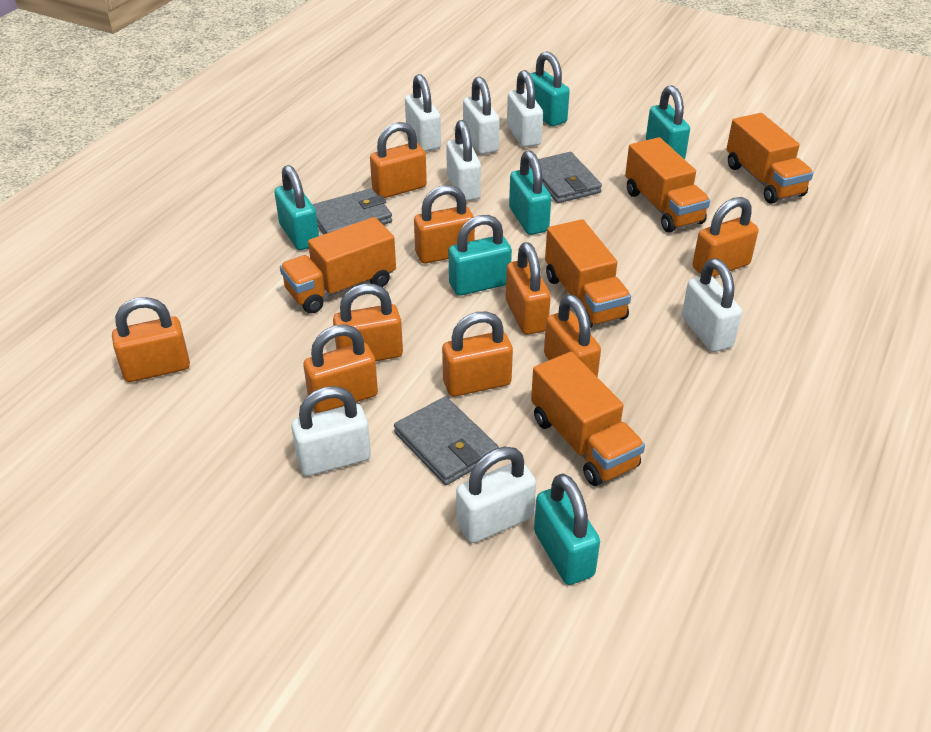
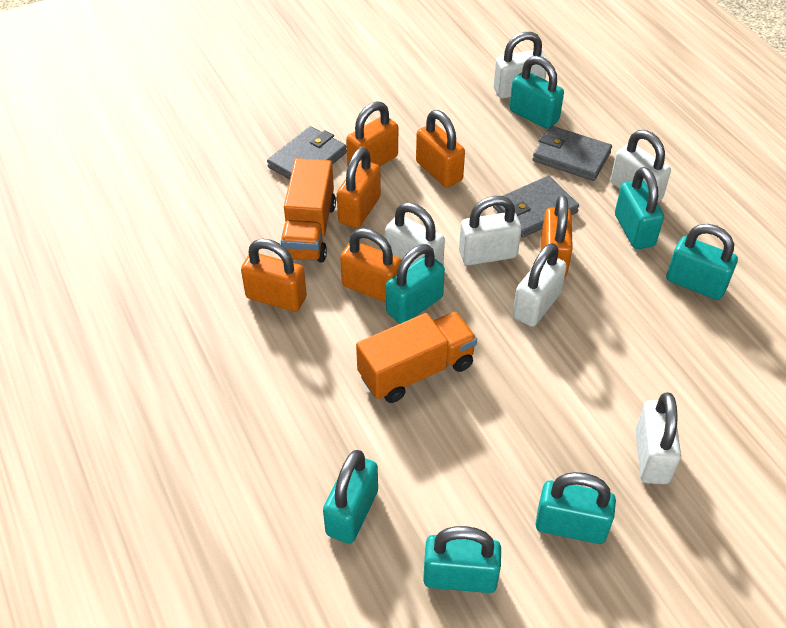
orange padlock: 9 -> 6
orange truck: 5 -> 2
turquoise padlock: 6 -> 7
white padlock: 7 -> 6

